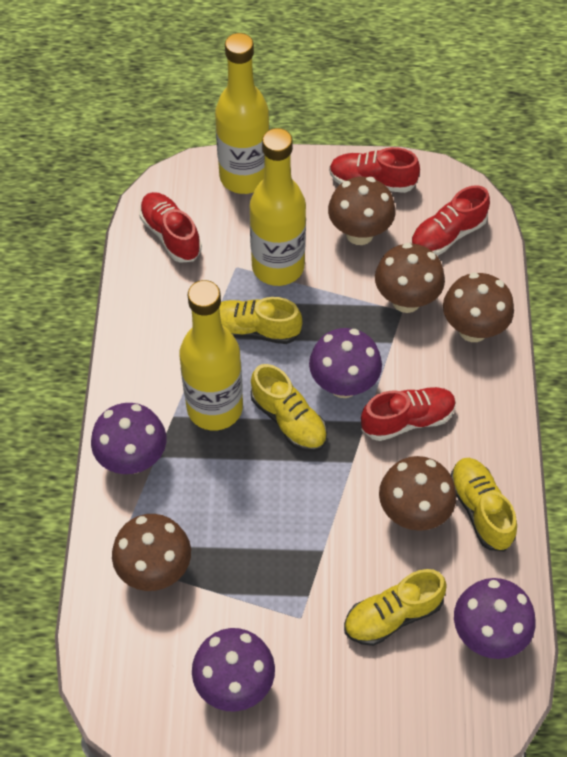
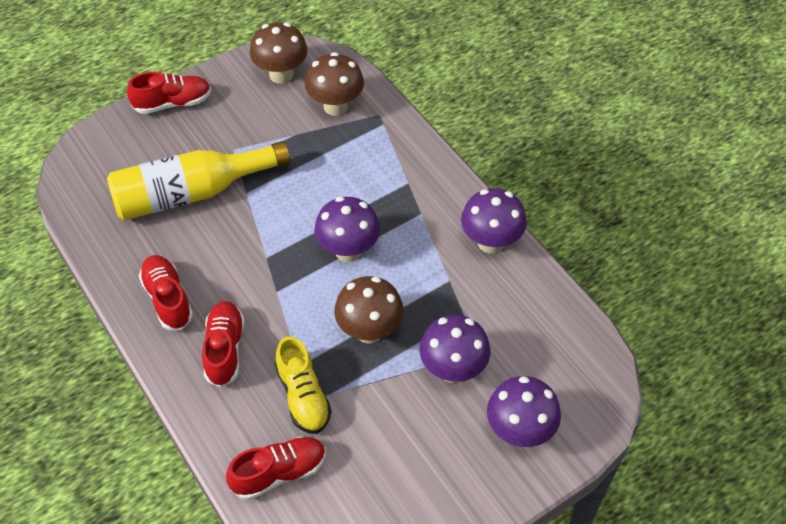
brown mushroom: 5 -> 3
yellow bottle: 3 -> 1
yellow shoe: 4 -> 1

